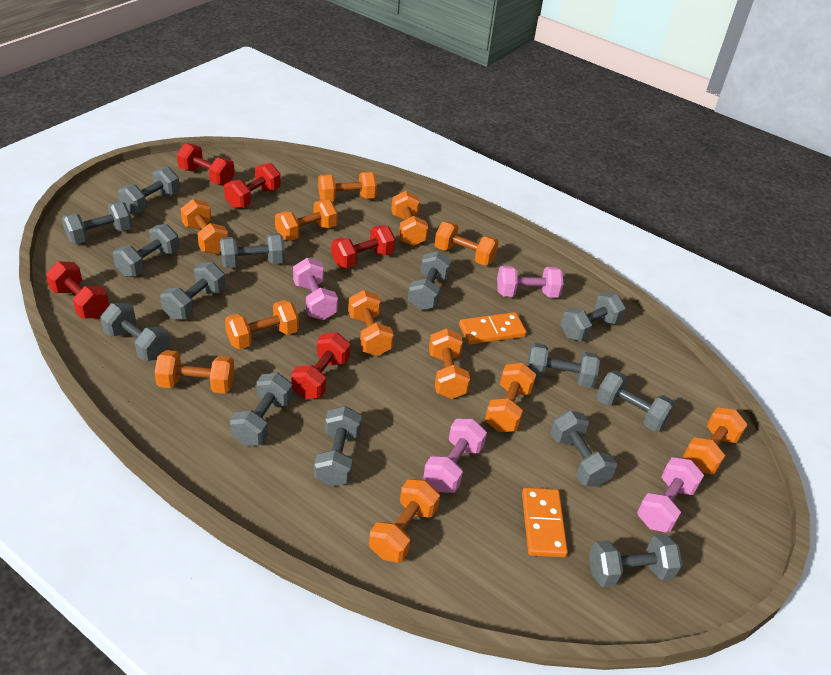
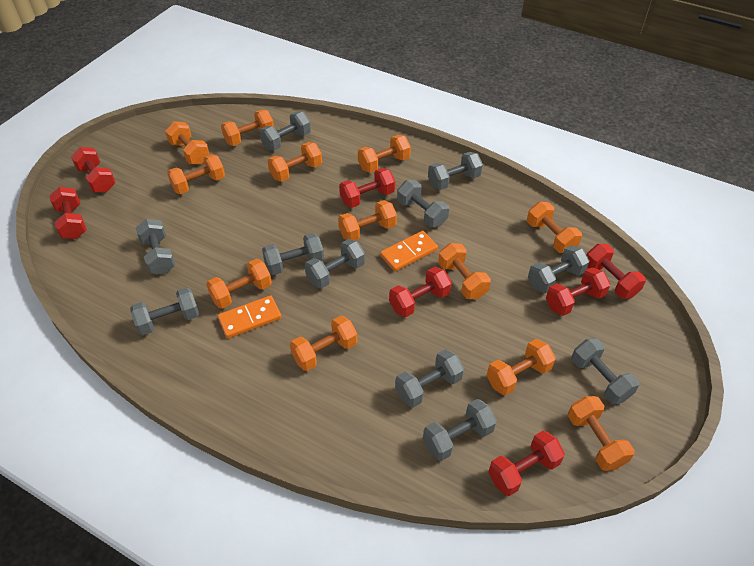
grey dumbbell: 14 -> 11
pink dumbbell: 4 -> 0
red dumbbell: 5 -> 7

